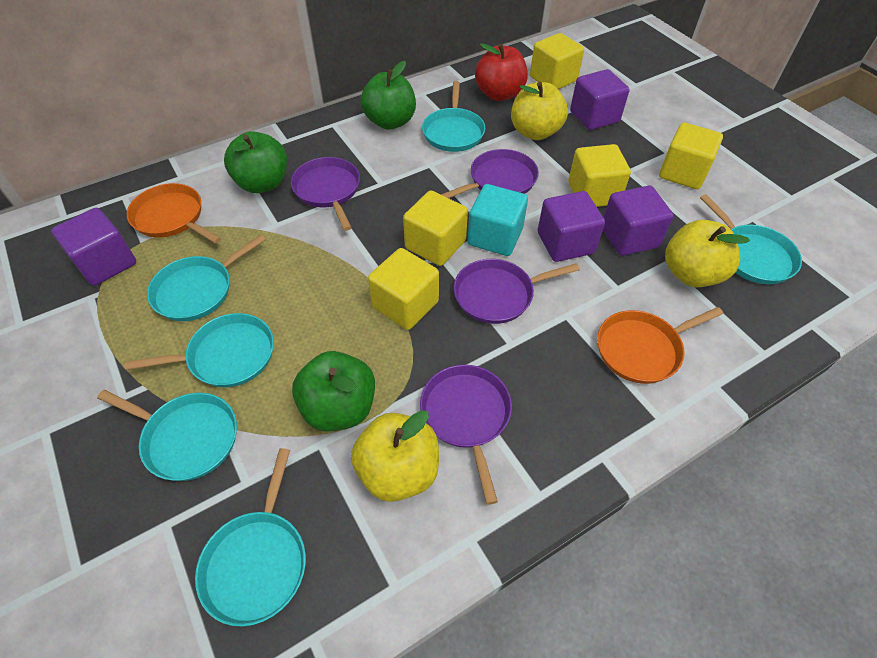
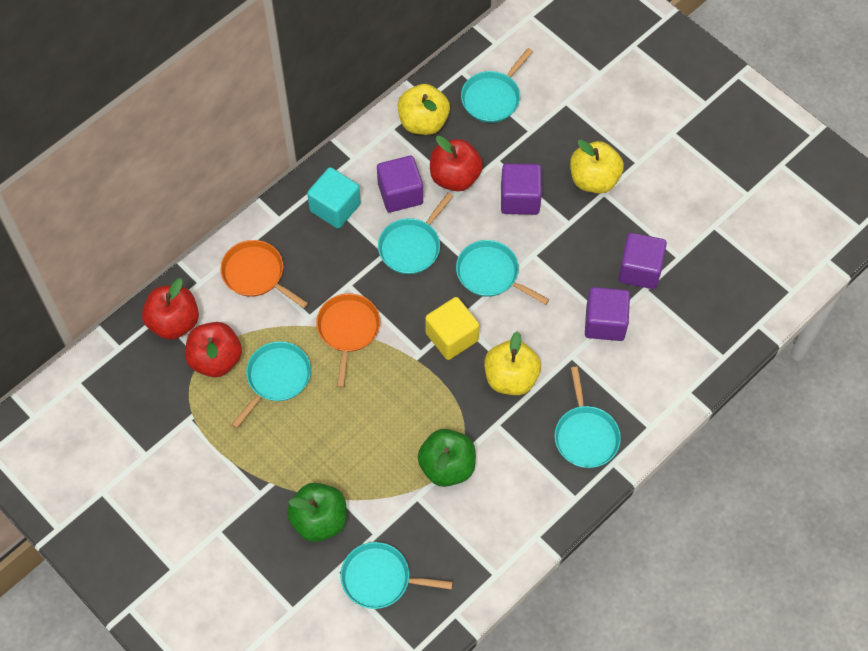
green apple: 3 -> 2
purple pan: 4 -> 0
red apple: 1 -> 3
yellow cube: 5 -> 1

